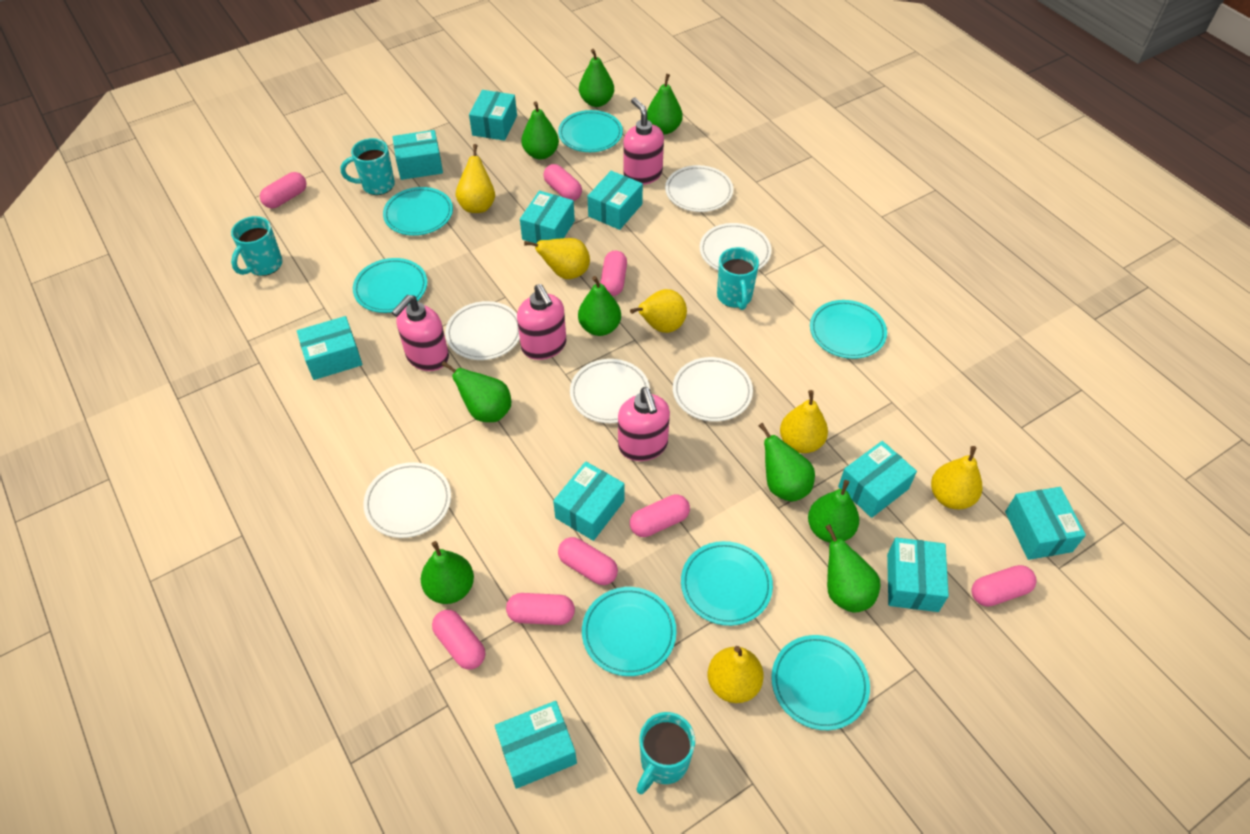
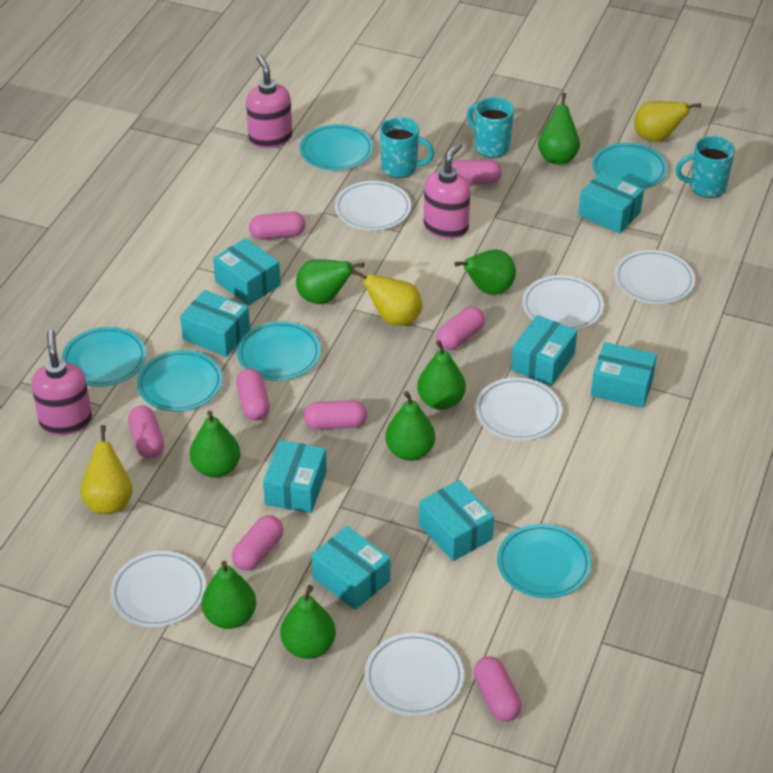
green pear: 9 -> 8
pink soap dispenser: 4 -> 3
turquoise box: 10 -> 8
turquoise mug: 4 -> 3
turquoise plate: 7 -> 6
yellow pear: 6 -> 3

